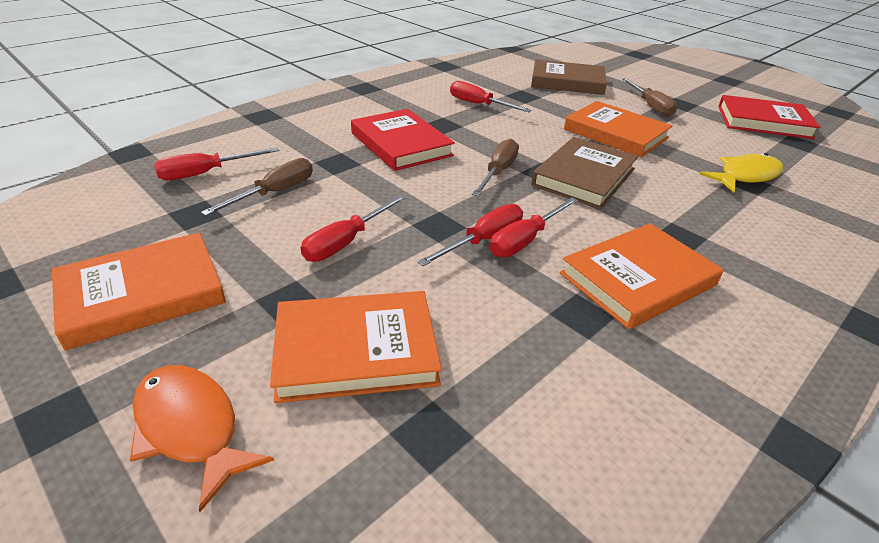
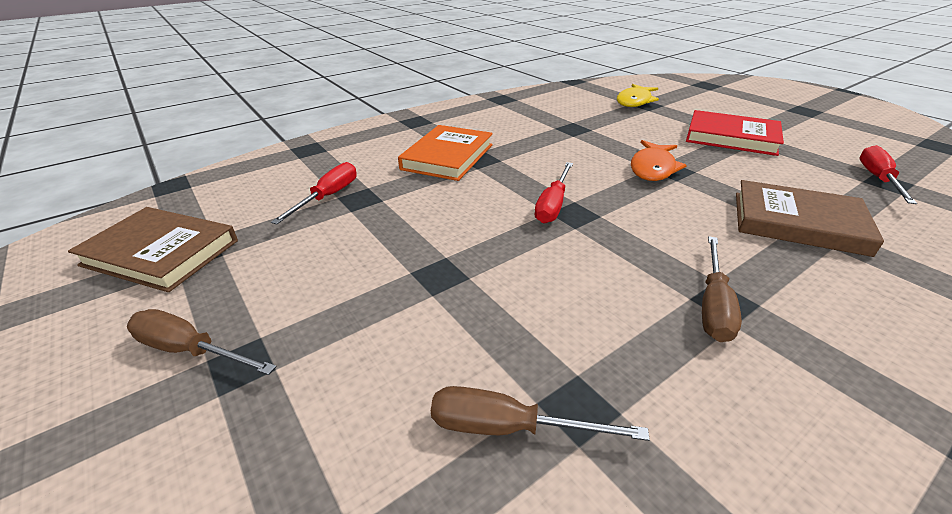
orange book: 4 -> 1
red book: 2 -> 1
red screwdriver: 5 -> 3

